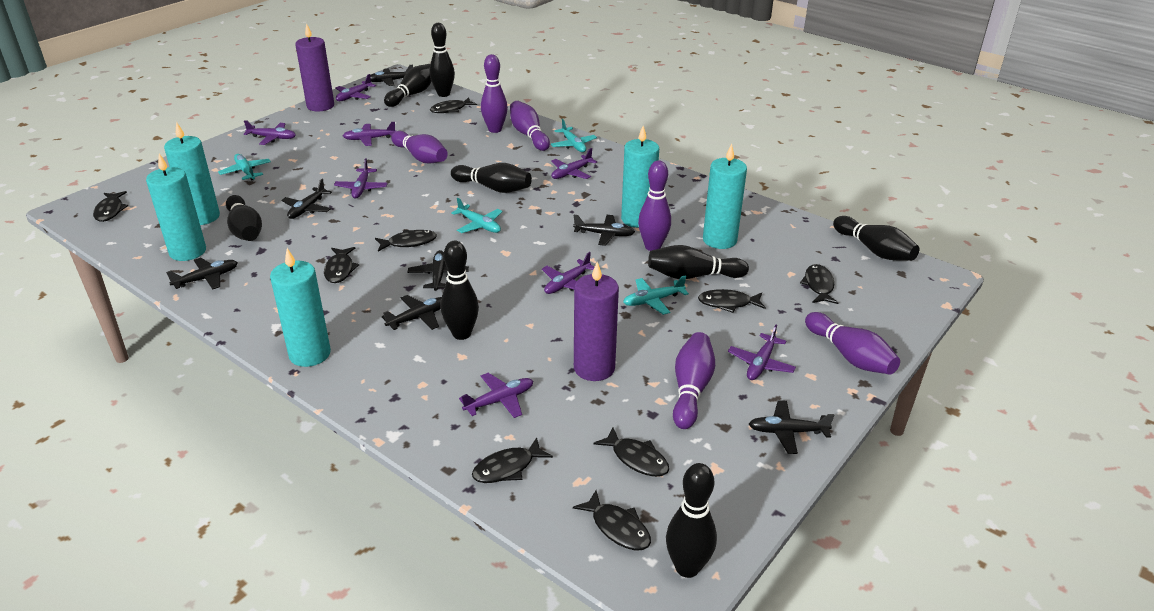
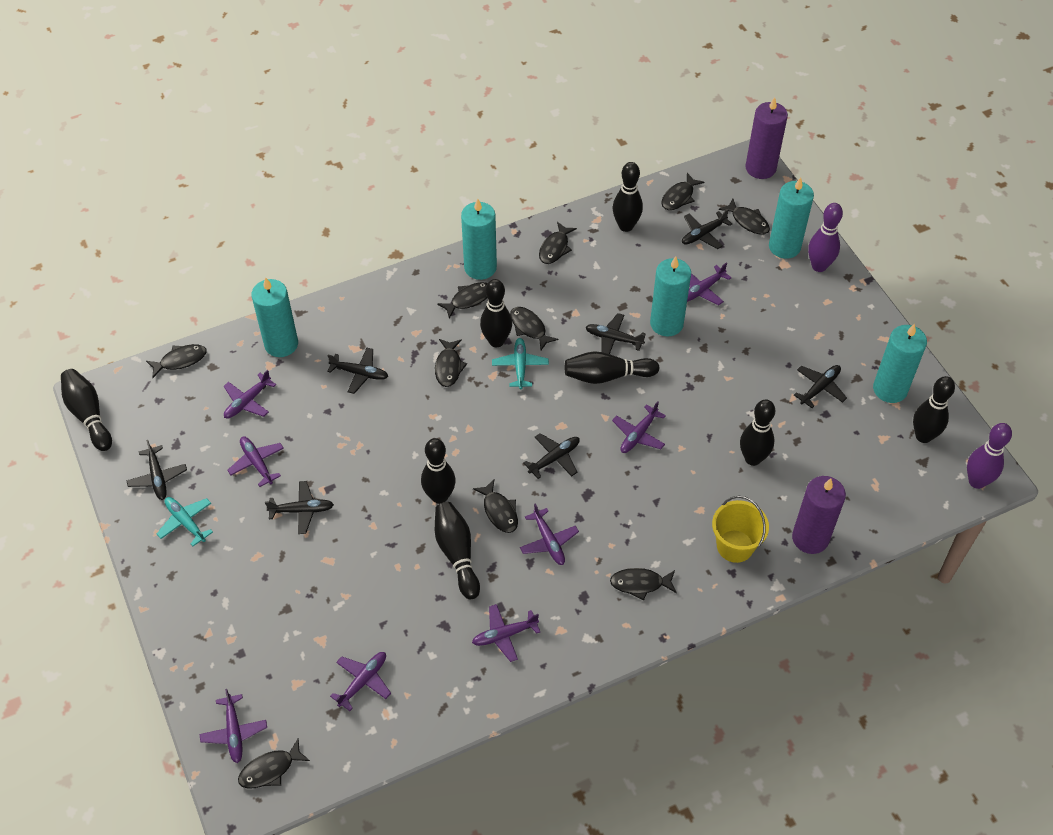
black fish: 9 -> 10
purple bowling pin: 6 -> 2
turquoise plane: 4 -> 2
yellow bucket: 0 -> 1

